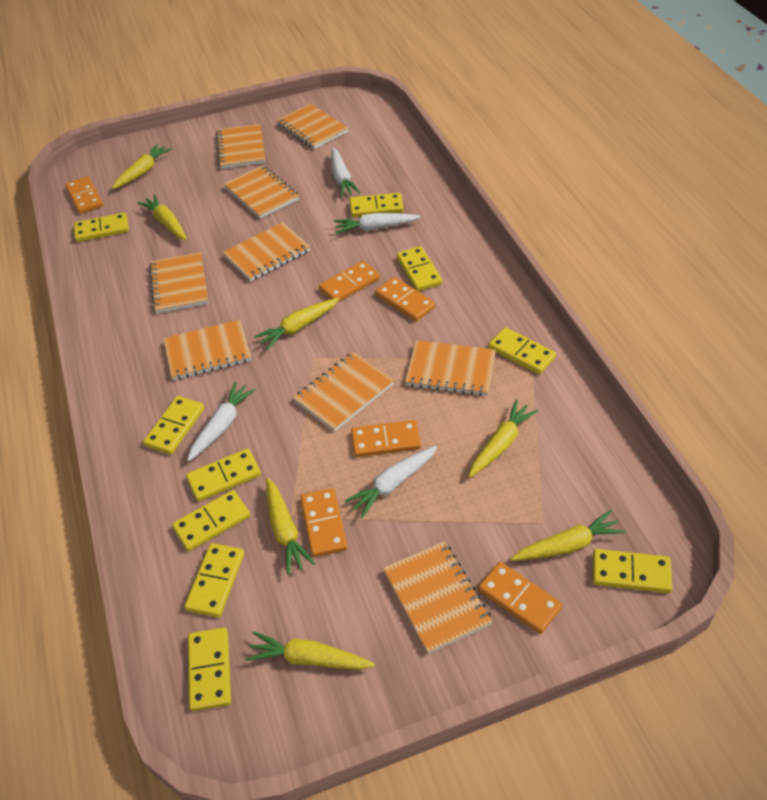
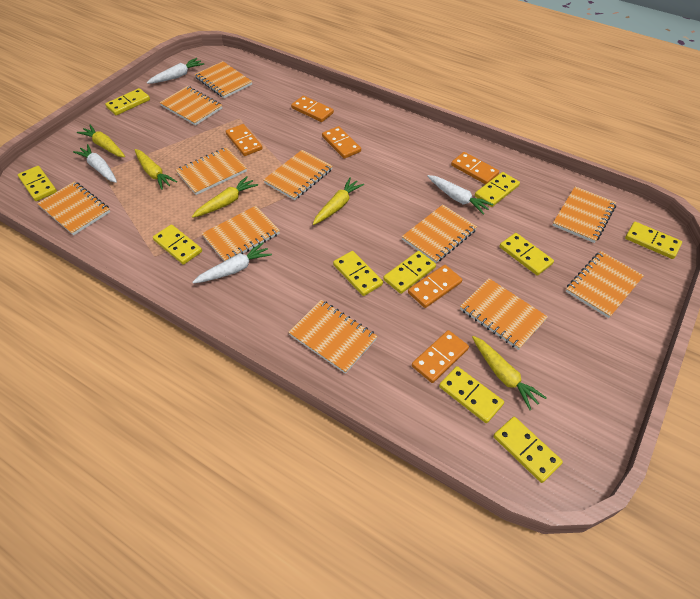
orange notebook: 9 -> 11
yellow carrot: 7 -> 5

